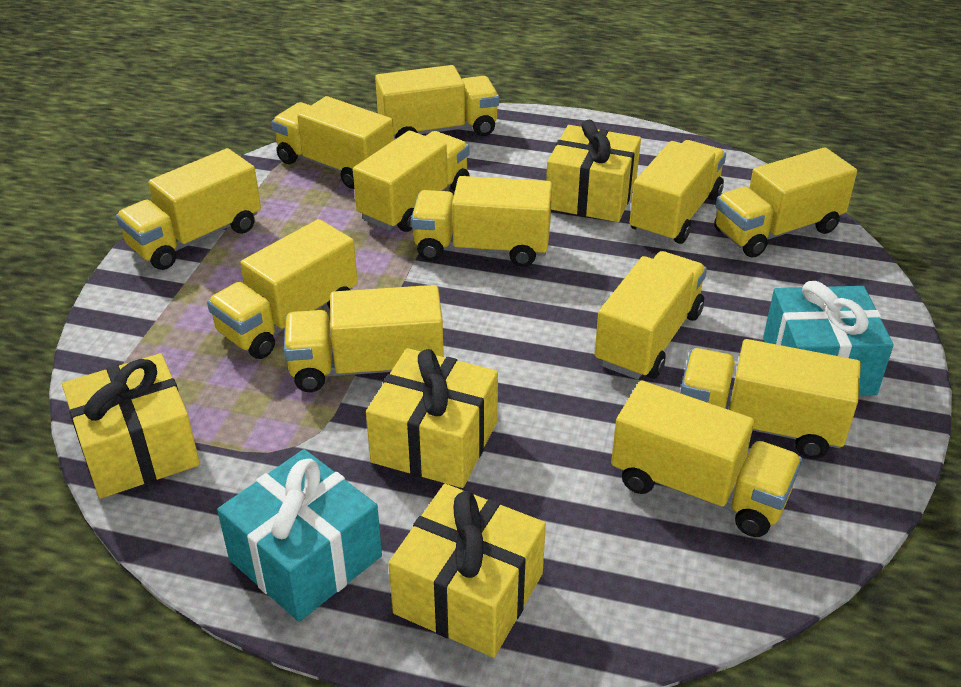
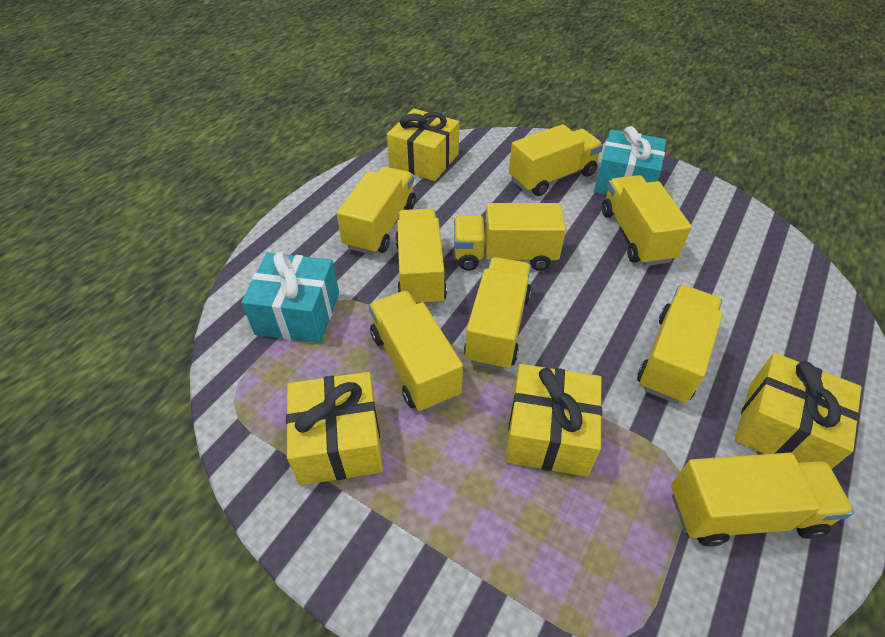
yellow truck: 12 -> 9

